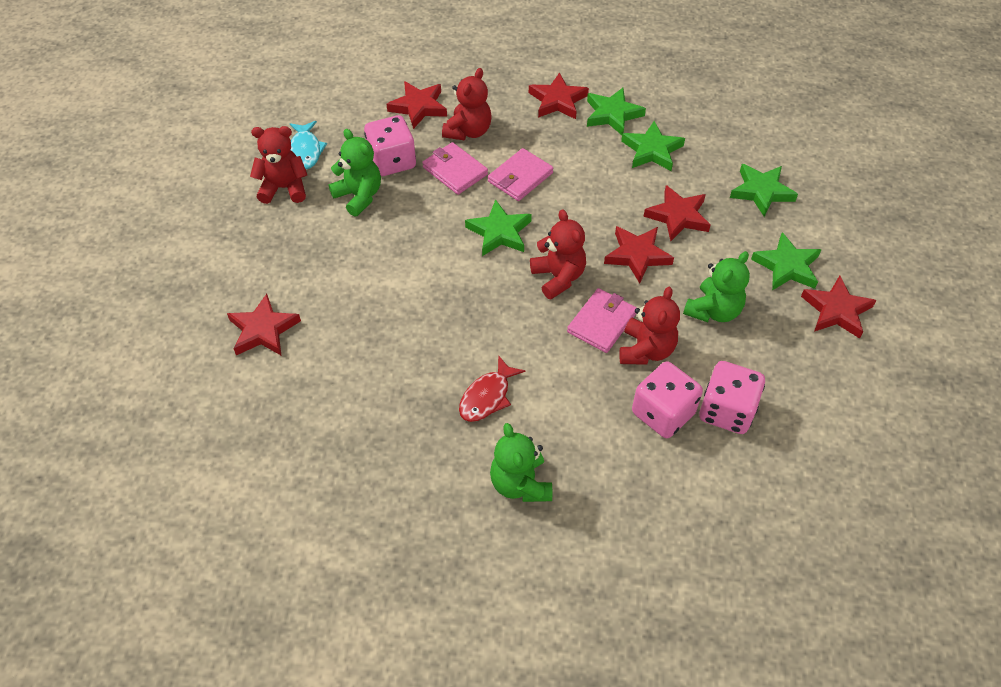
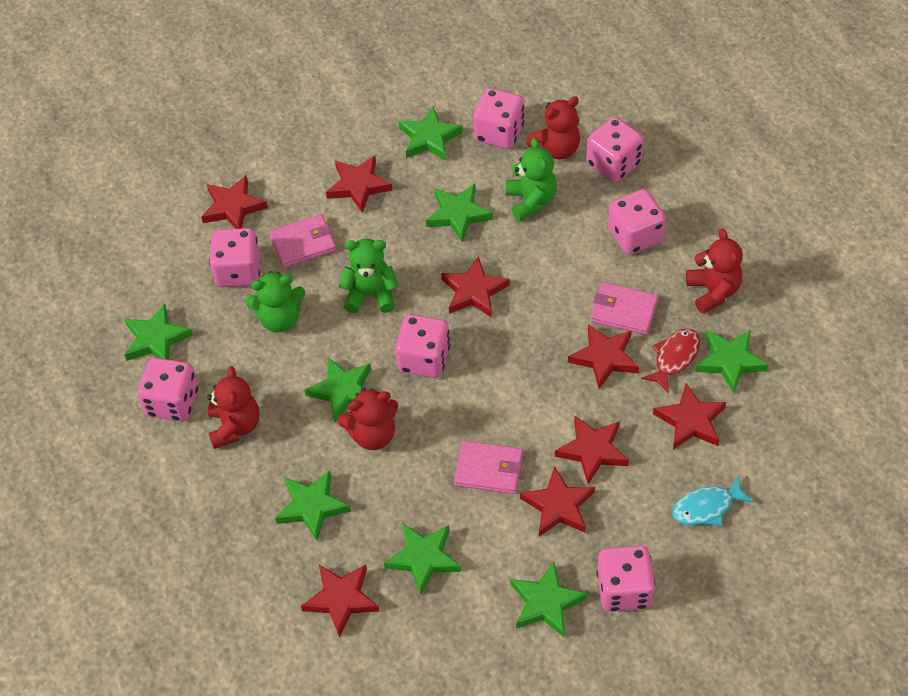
green star: 5 -> 8
pink dice: 3 -> 7
red star: 6 -> 8

